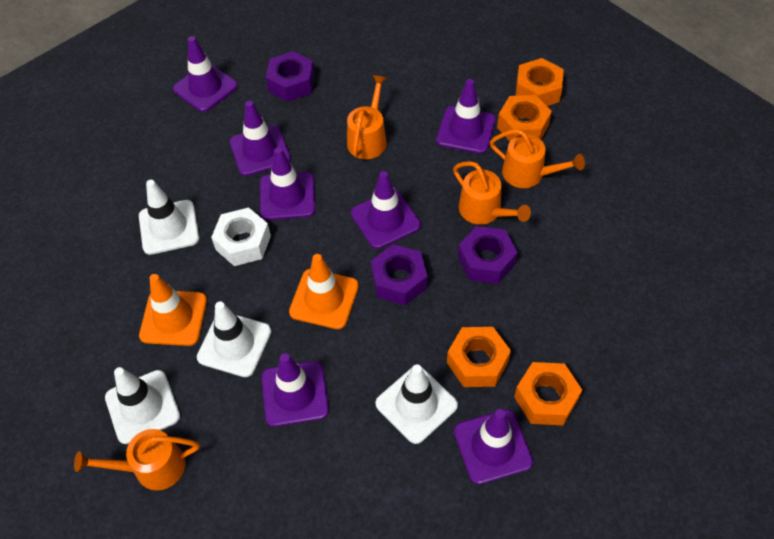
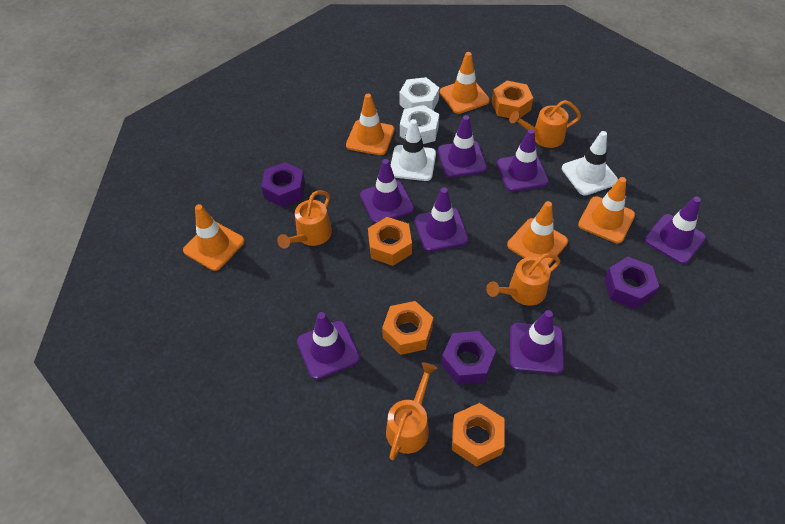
orange traffic cone: 2 -> 5
white nut: 1 -> 2
white traffic cone: 4 -> 2

